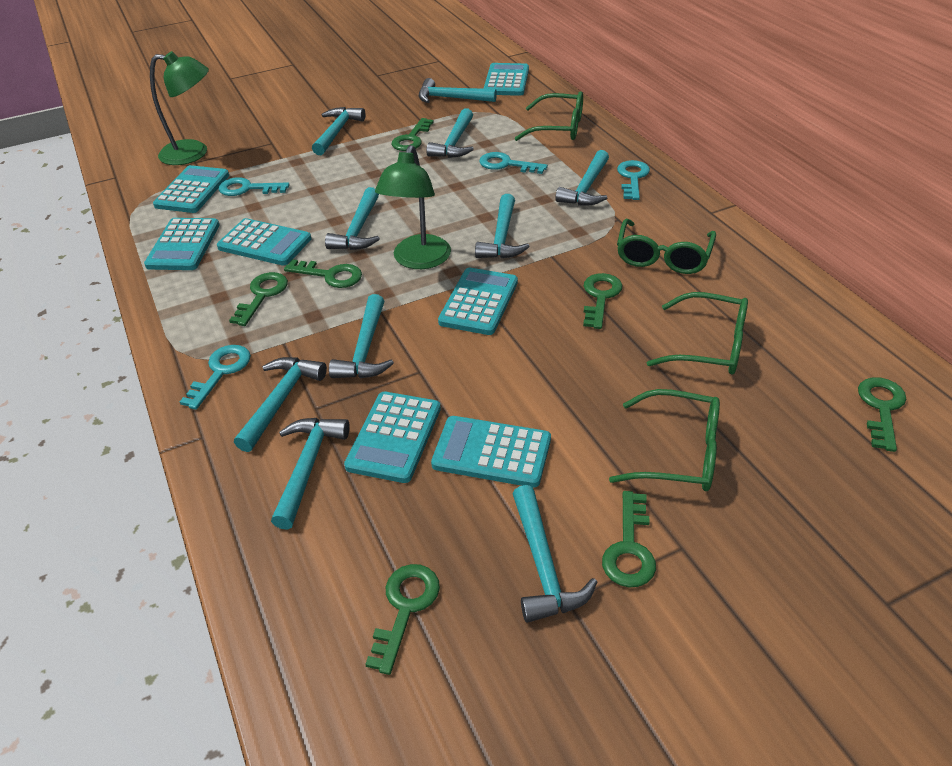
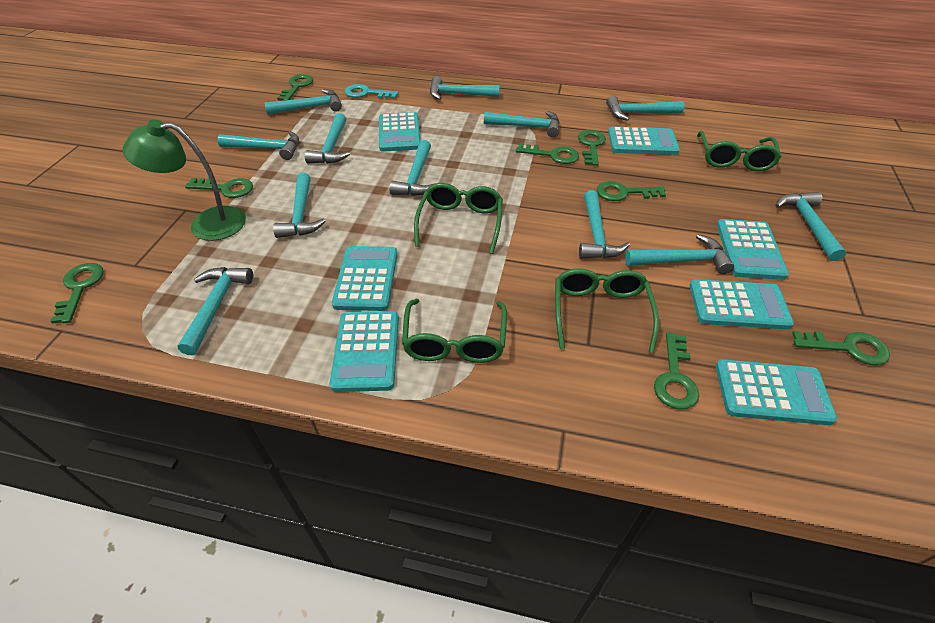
green key: 7 -> 8
green lamp: 2 -> 1
turquoise hammer: 10 -> 12
turquoise key: 4 -> 1

